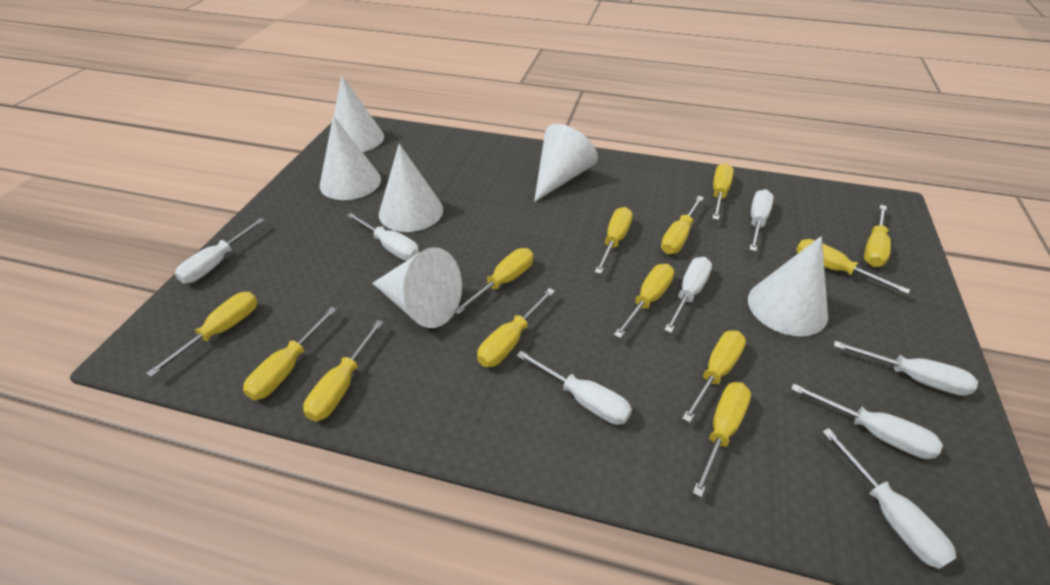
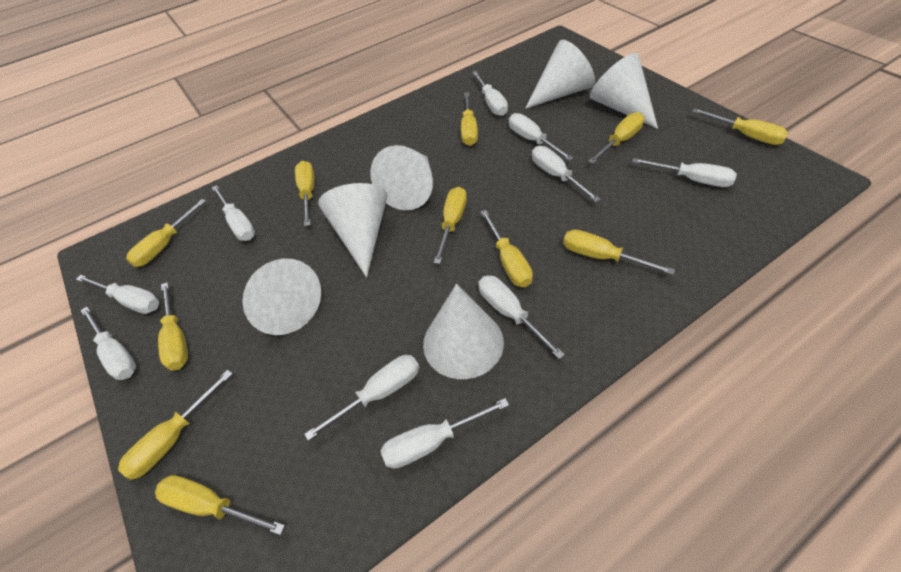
white screwdriver: 8 -> 10
yellow screwdriver: 13 -> 11

